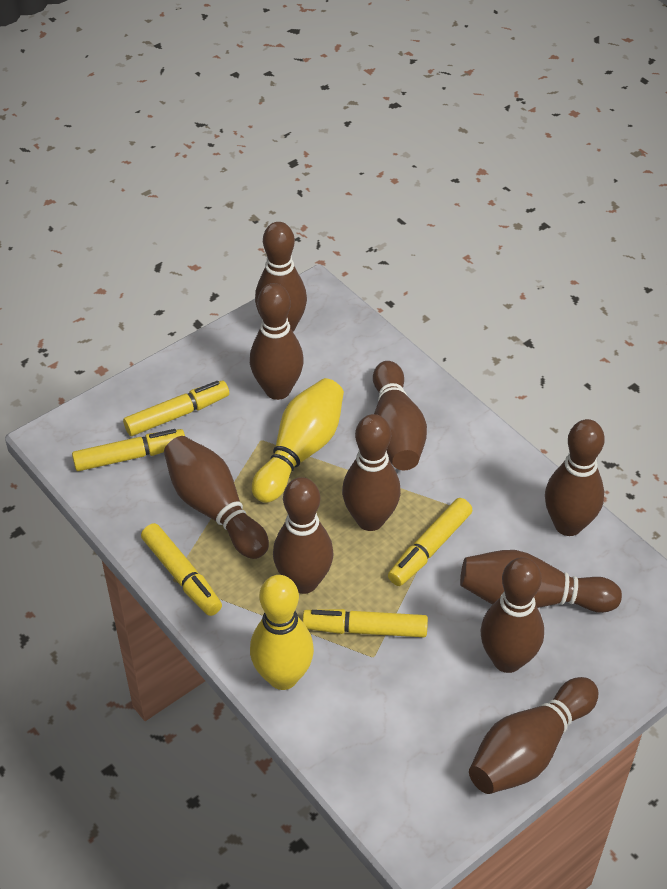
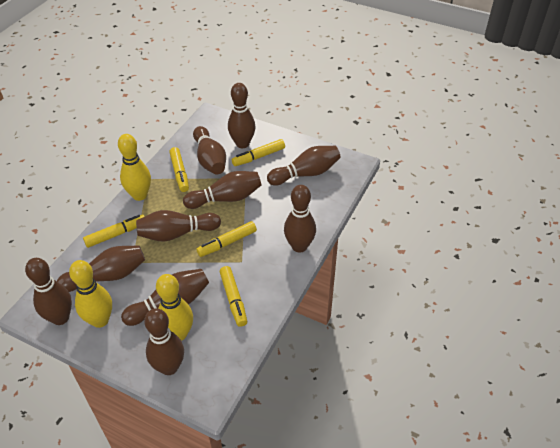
yellow bowling pin: 2 -> 3

